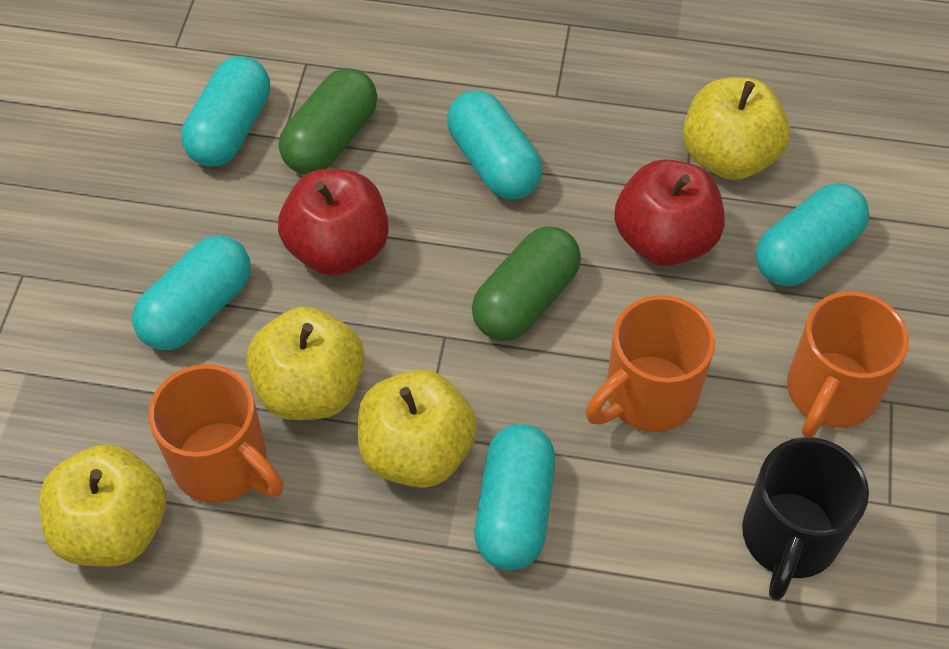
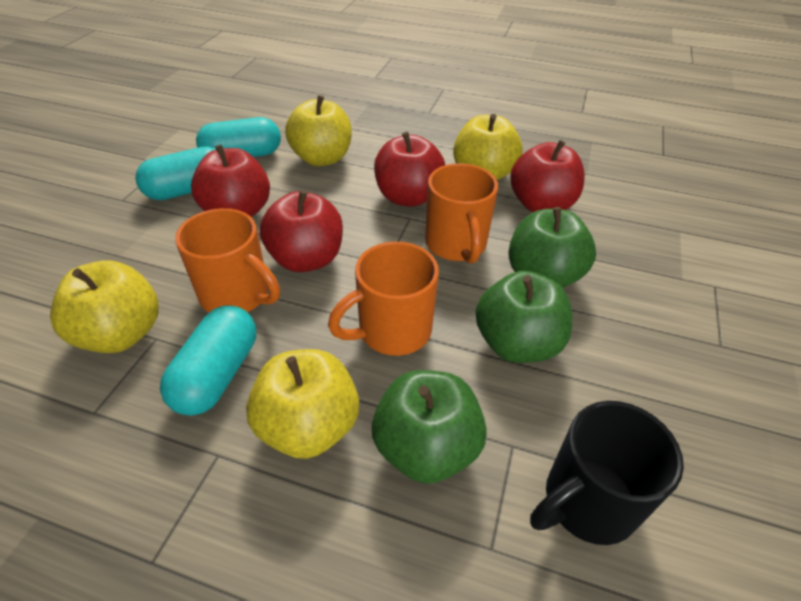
green apple: 0 -> 3
green capsule: 2 -> 0
red apple: 2 -> 4
turquoise capsule: 5 -> 3

